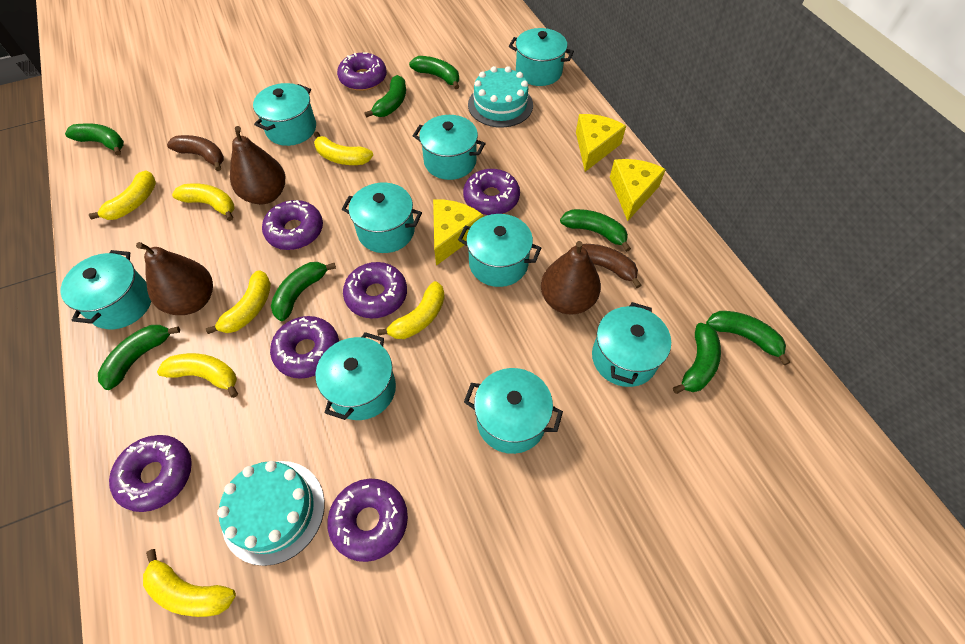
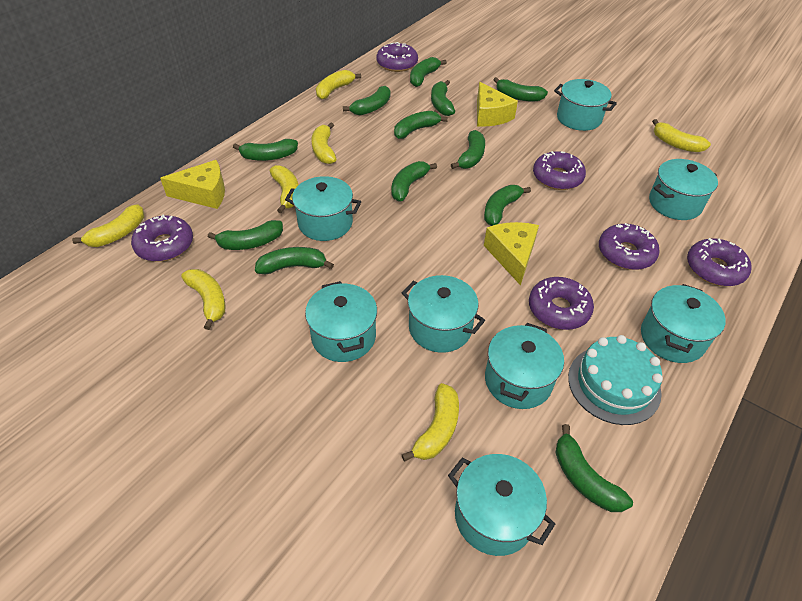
brown banana: 2 -> 0
brown pear: 3 -> 0
green banana: 8 -> 12
purple donut: 7 -> 6
turquoise cake: 2 -> 1
turquoise pot: 9 -> 8

